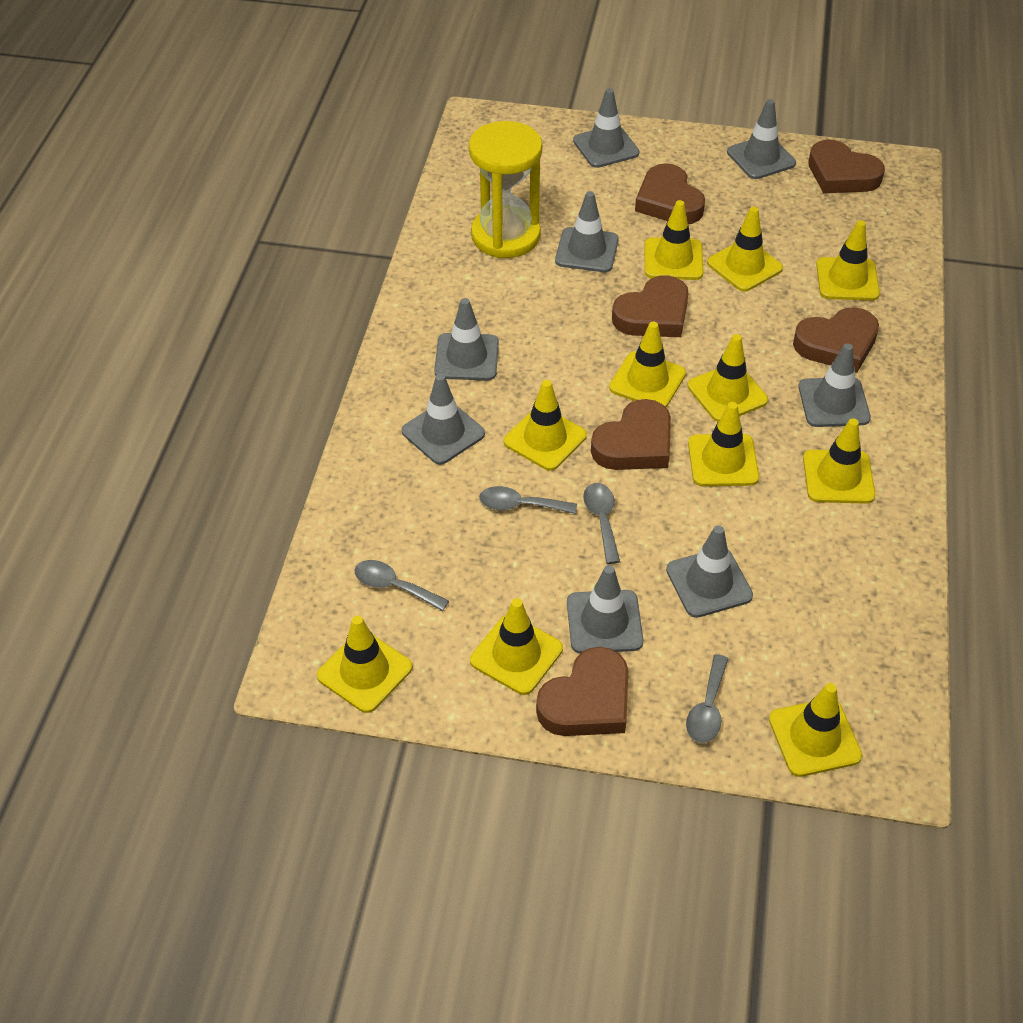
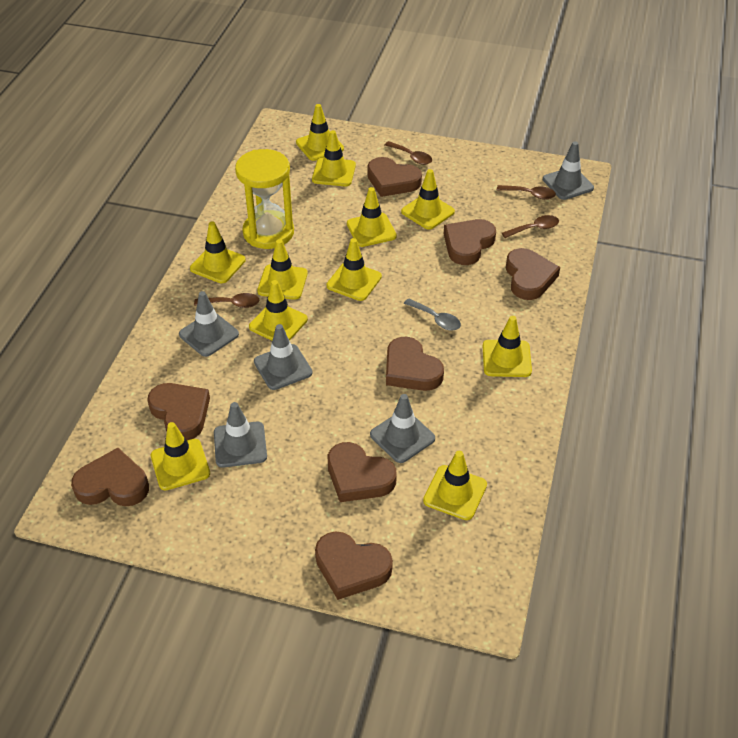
brown heart: 6 -> 8
brown spoon: 0 -> 4
grey spoon: 4 -> 1
grey traffic cone: 8 -> 5

